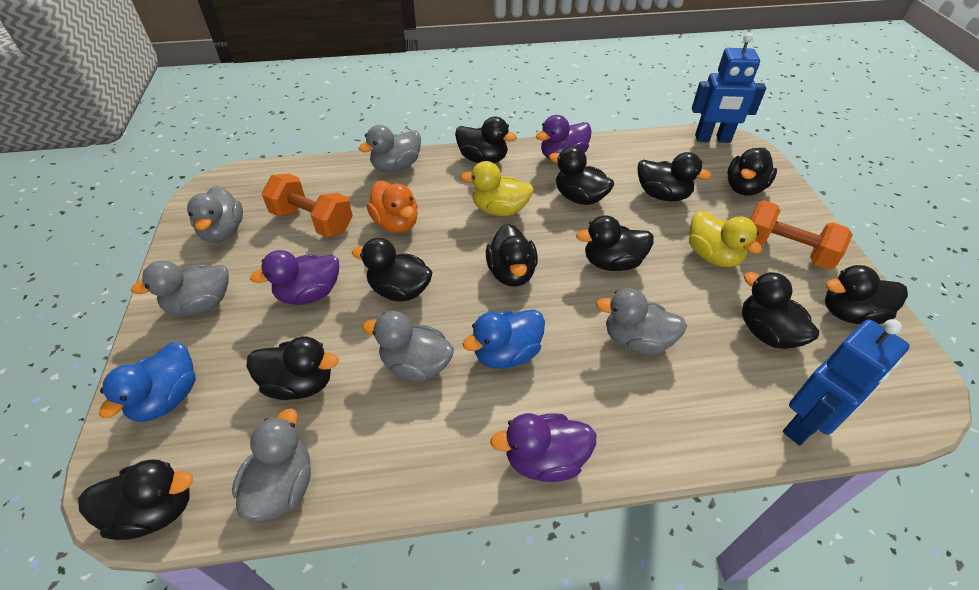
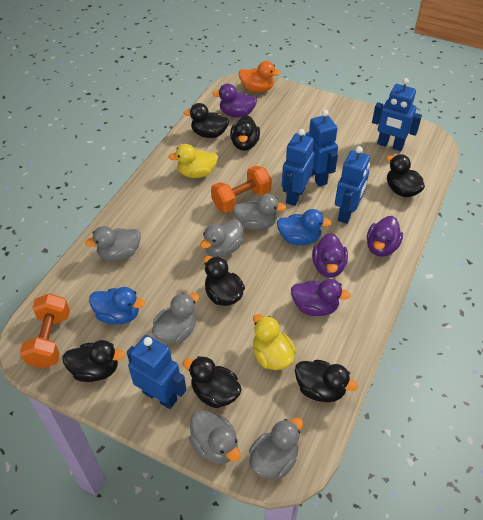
black duck: 11 -> 7
blue robot: 2 -> 5
purple duck: 3 -> 4

